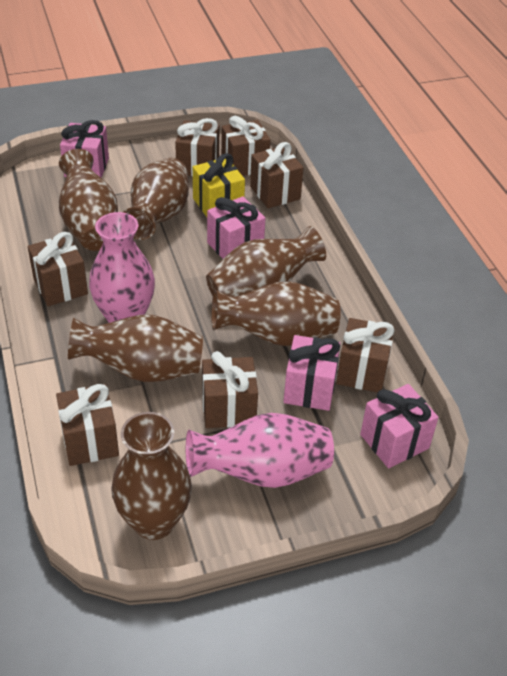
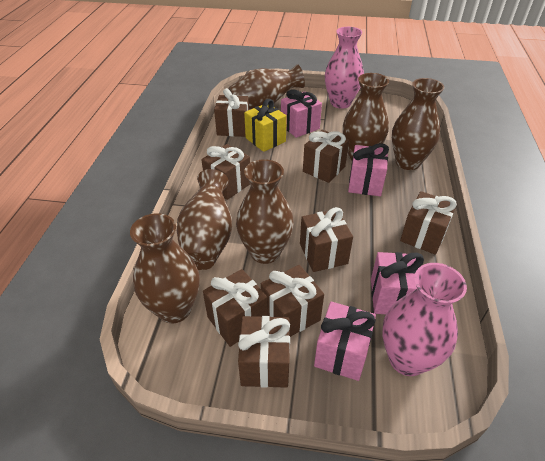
brown gift: 7 -> 8

